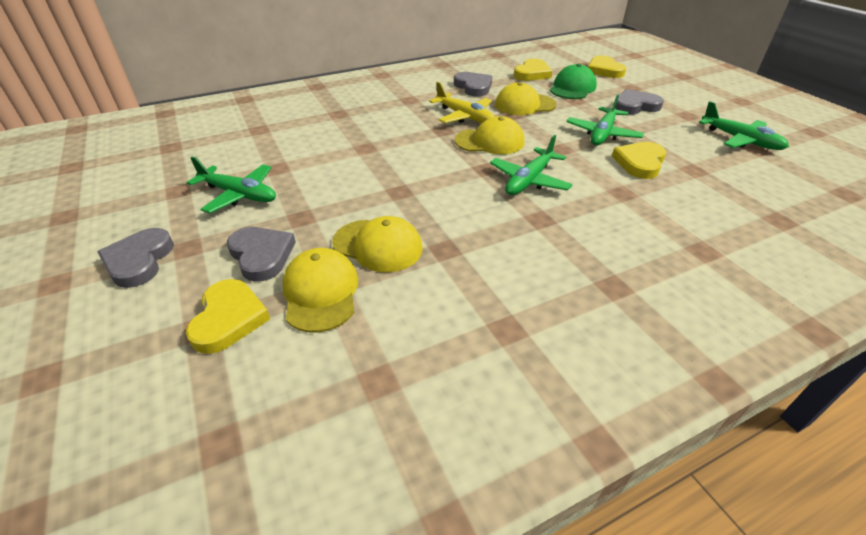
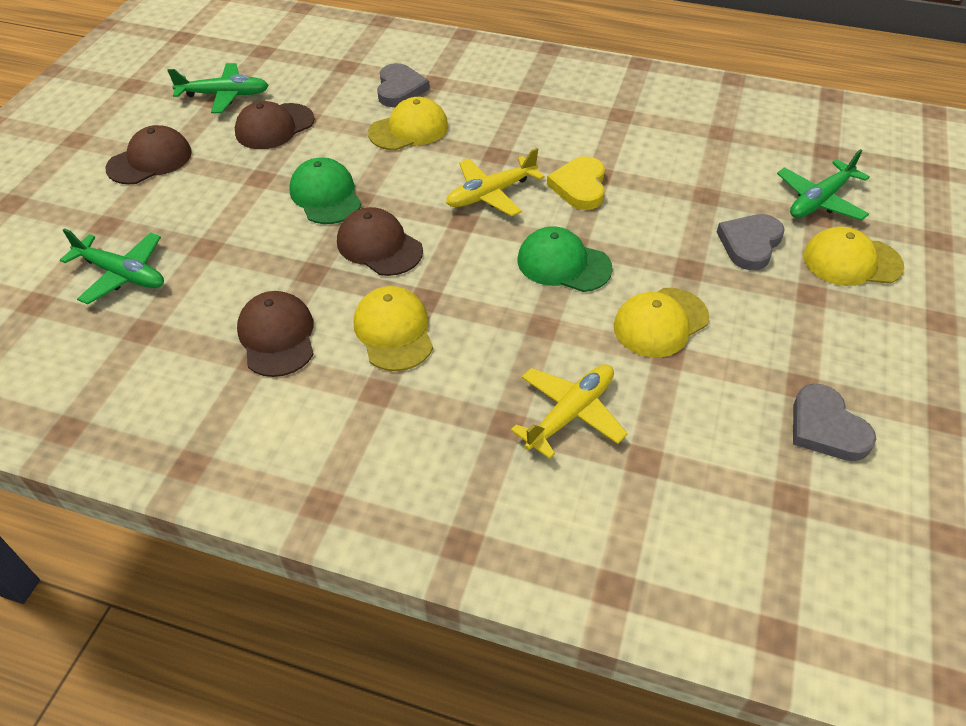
brown cap: 0 -> 4
green cap: 1 -> 2
green plane: 4 -> 3
grey heart: 4 -> 3
yellow heart: 4 -> 1
yellow plane: 1 -> 2

